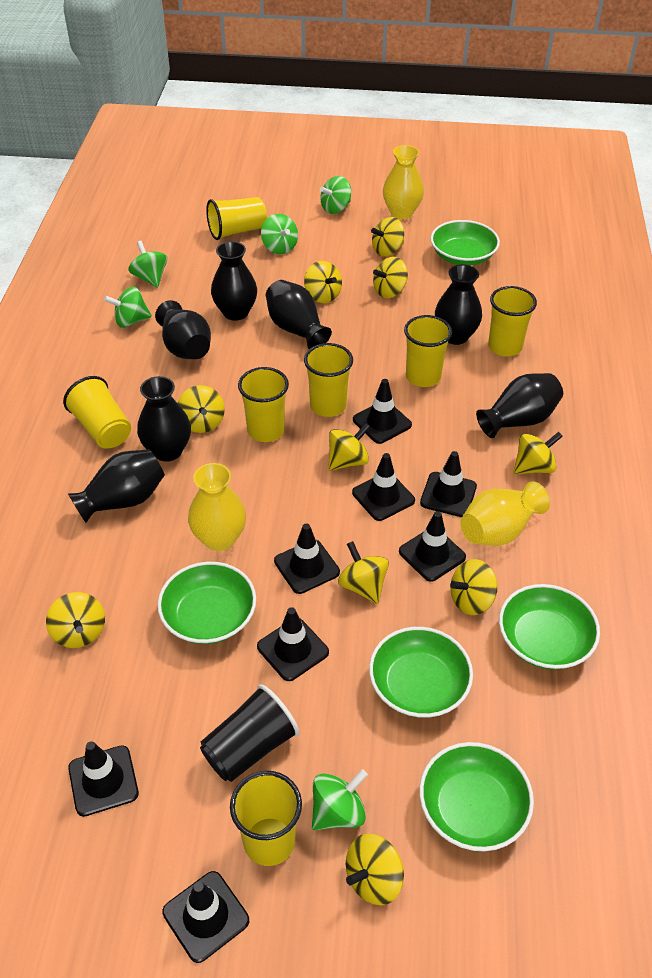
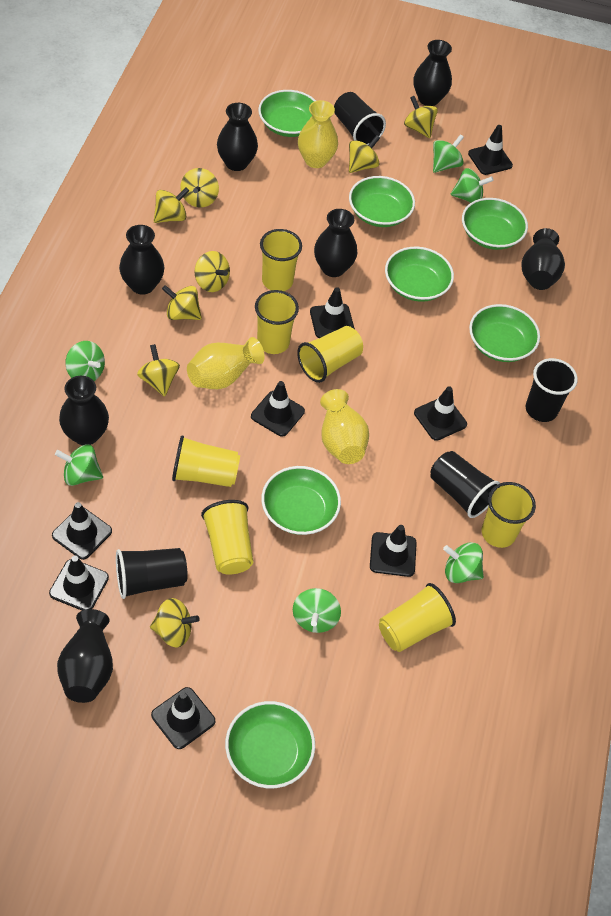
black cup: 1 -> 4
green bowl: 5 -> 7
green spinning top: 5 -> 6
yellow spinning top: 10 -> 8

